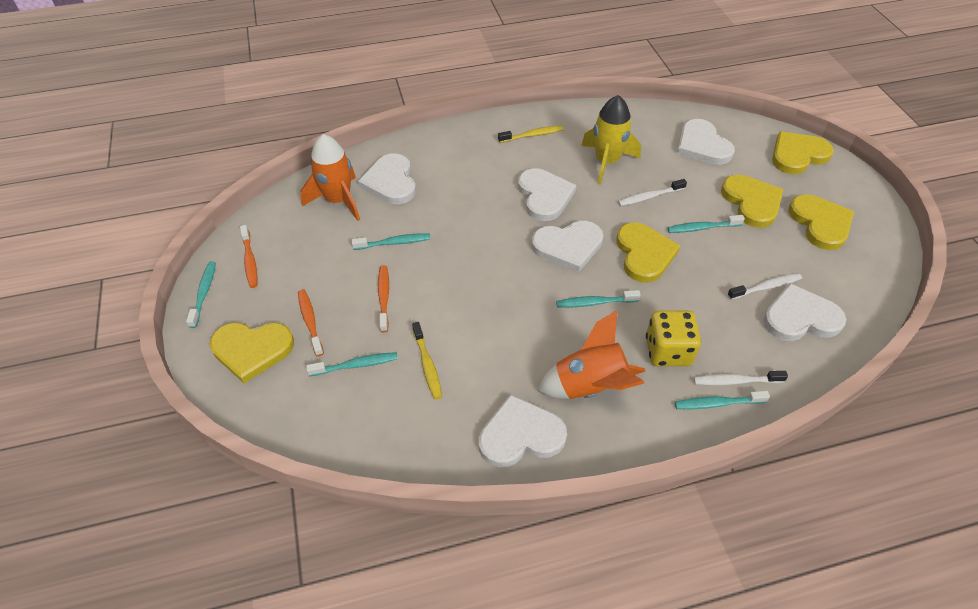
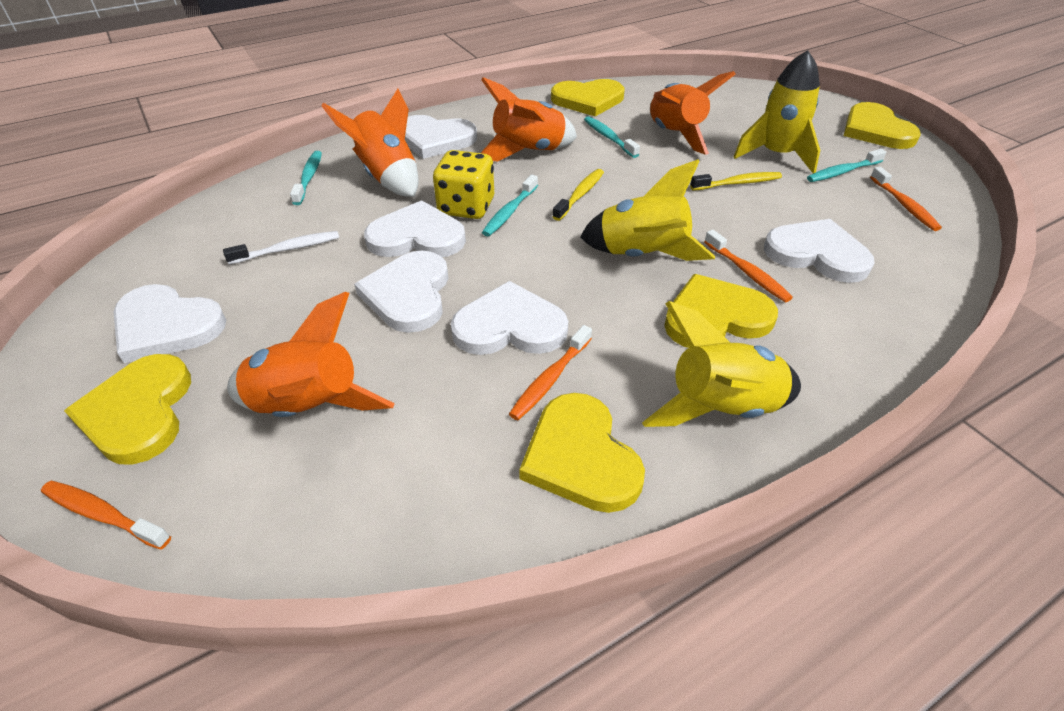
orange rocket: 2 -> 4
orange toothbrush: 3 -> 4
turquoise toothbrush: 6 -> 4
white toothbrush: 3 -> 1
yellow rocket: 1 -> 3

